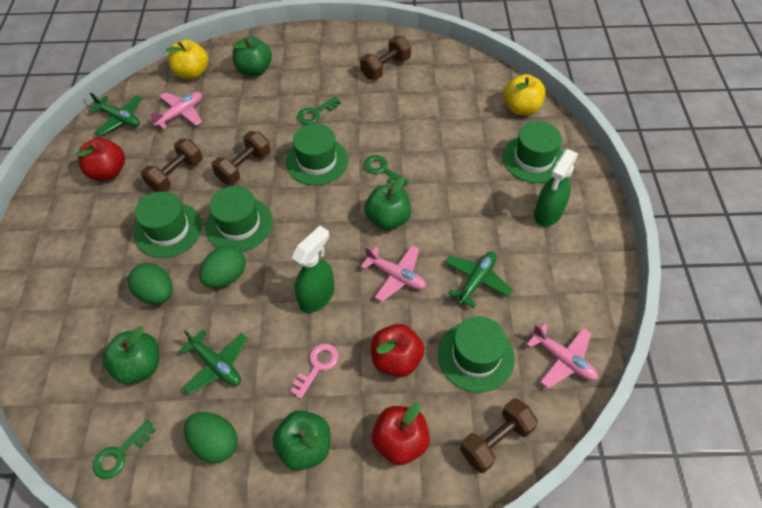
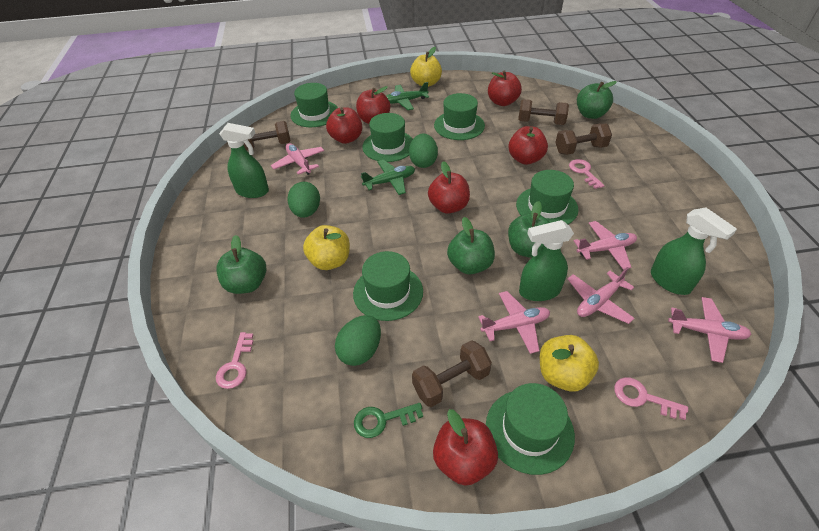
green hat: 5 -> 6
green key: 3 -> 1
green plane: 3 -> 2
green spray bottle: 2 -> 3
pink key: 1 -> 3
pink plane: 3 -> 5
red apple: 3 -> 6
yellow apple: 2 -> 3

